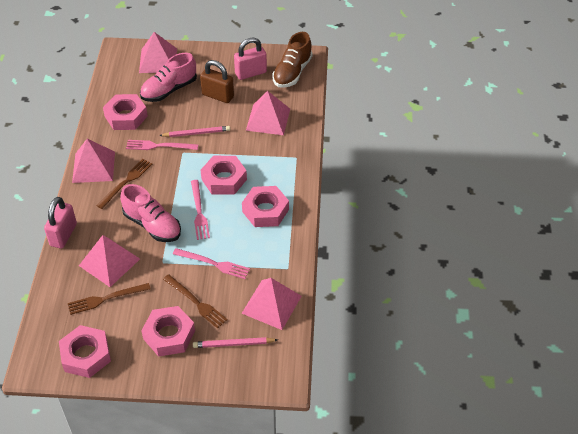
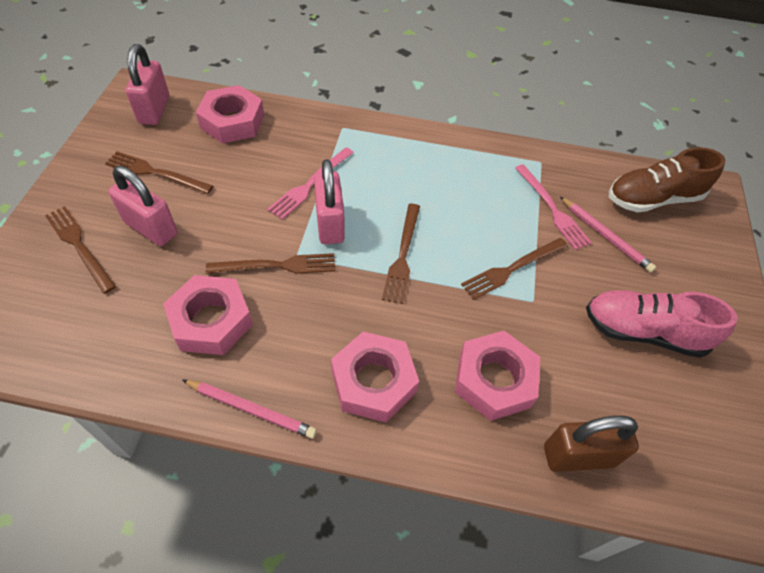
brown fork: 3 -> 5
pink fork: 3 -> 2
pink nut: 5 -> 4
pink padlock: 2 -> 3
pink pyramid: 5 -> 0
pink shoe: 2 -> 1

